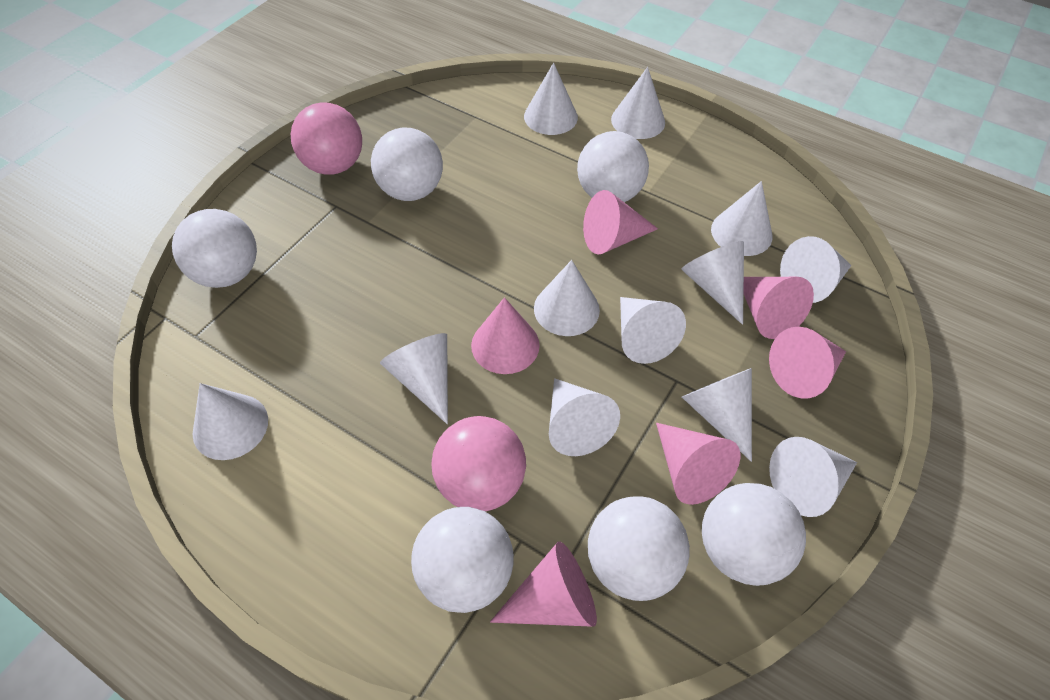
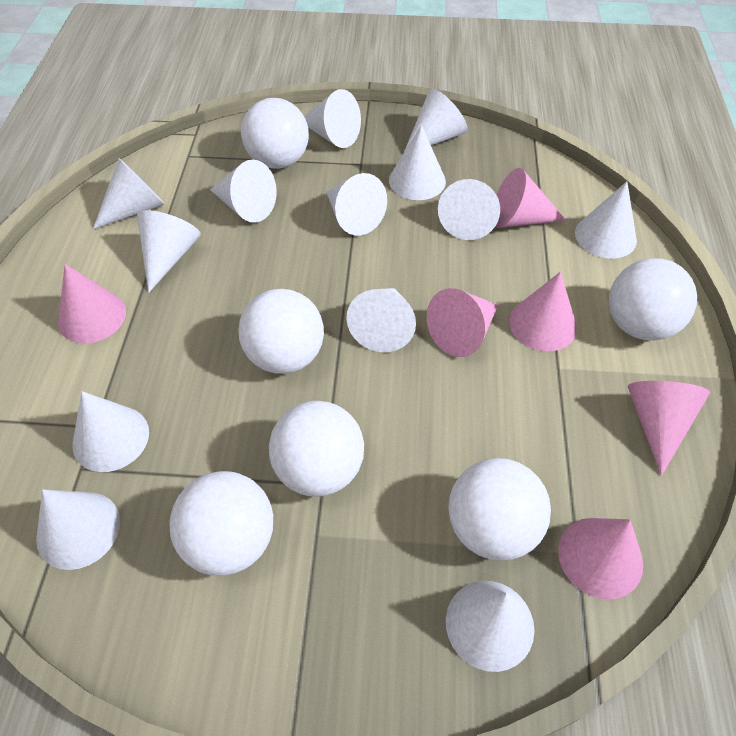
pink ball: 2 -> 0
white cone: 12 -> 13

